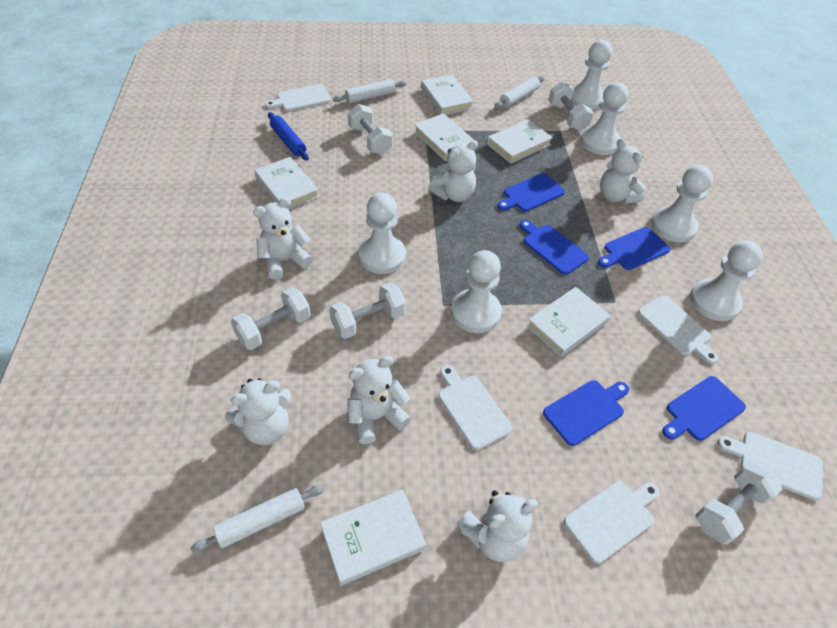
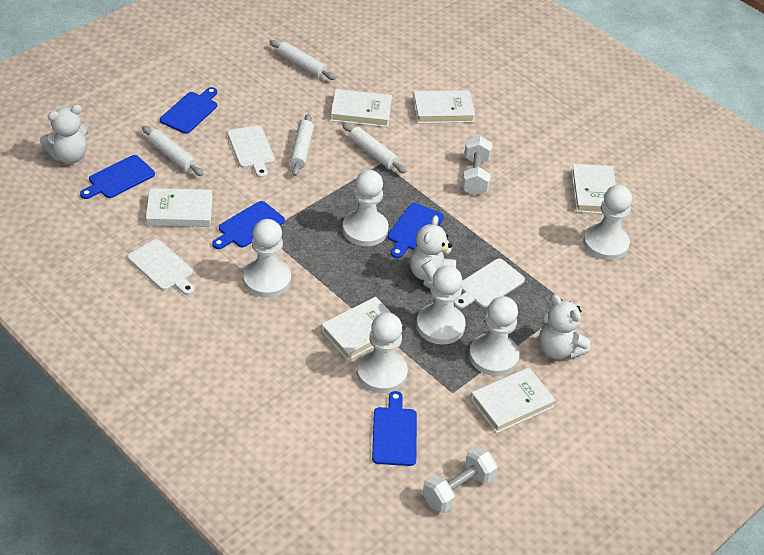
blue rolling pin: 1 -> 0
white cutting board: 5 -> 3
white dumbbell: 5 -> 2
white rolling pin: 3 -> 4
white teddy bear: 6 -> 3

